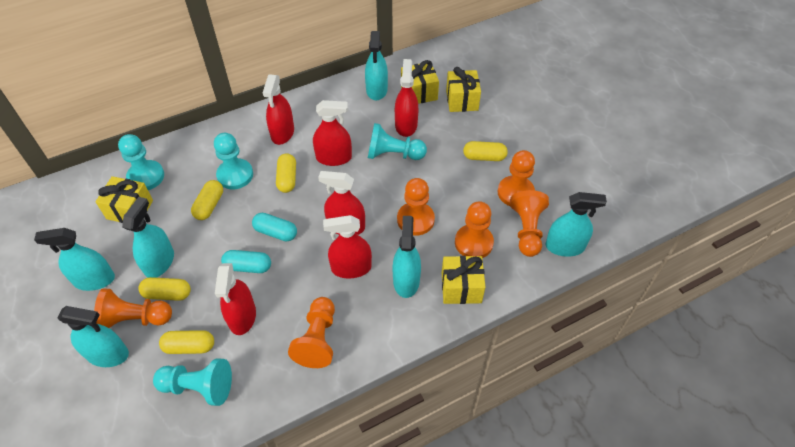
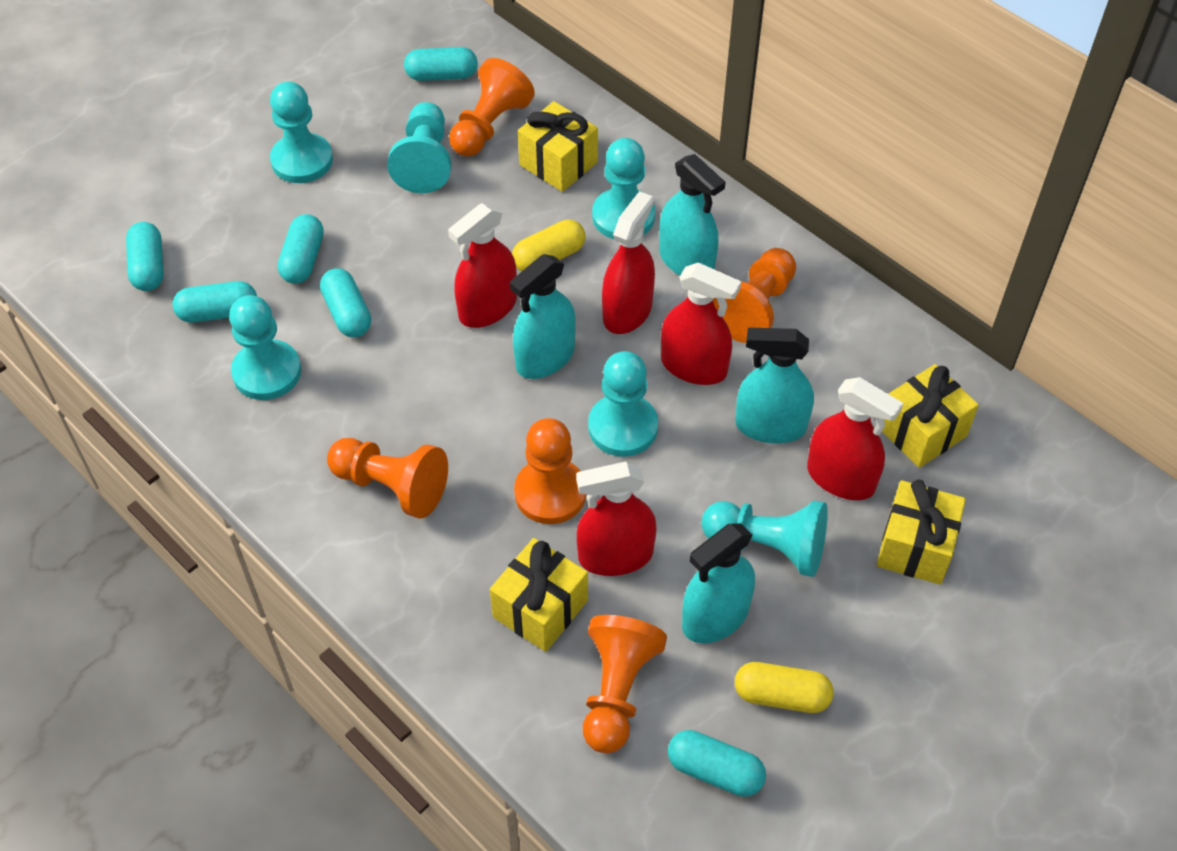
orange pawn: 6 -> 5
red spray bottle: 6 -> 5
turquoise capsule: 2 -> 6
turquoise pawn: 4 -> 6
turquoise spray bottle: 6 -> 4
yellow capsule: 5 -> 2

